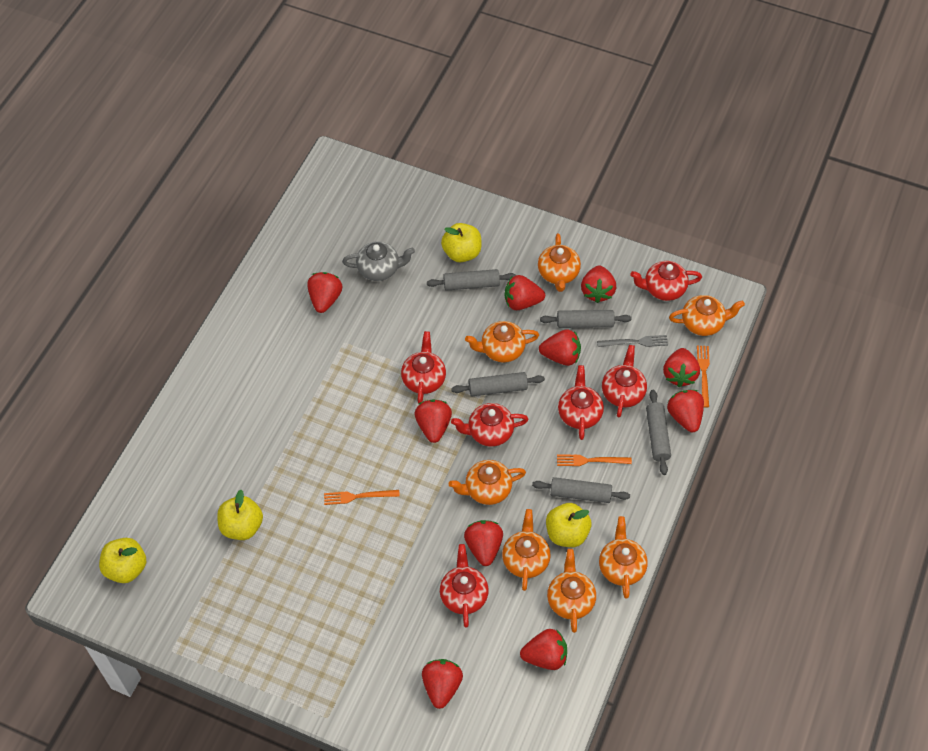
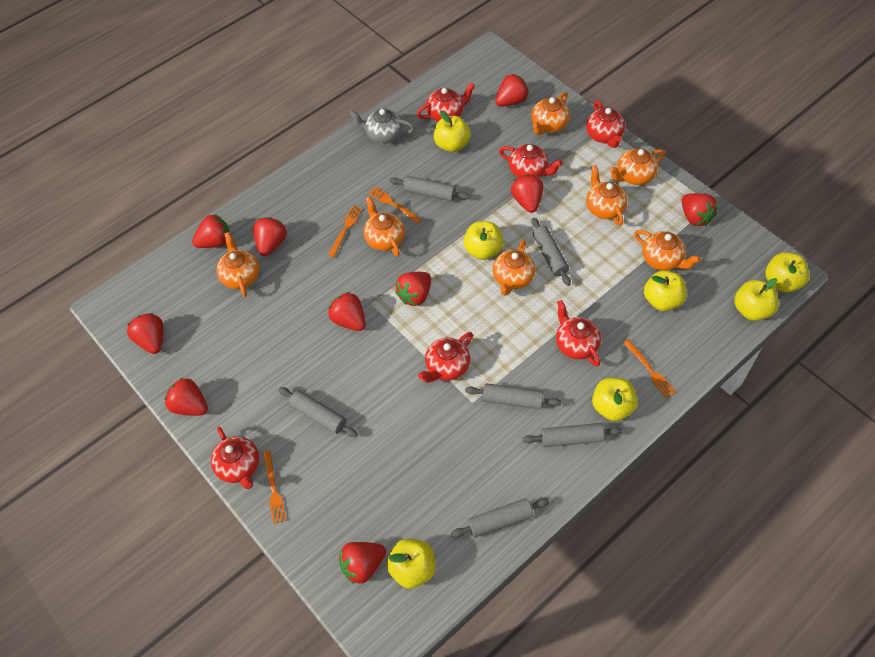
grey fork: 1 -> 0
grey rolling pin: 5 -> 6
orange fork: 3 -> 4
yellow apple: 4 -> 7

